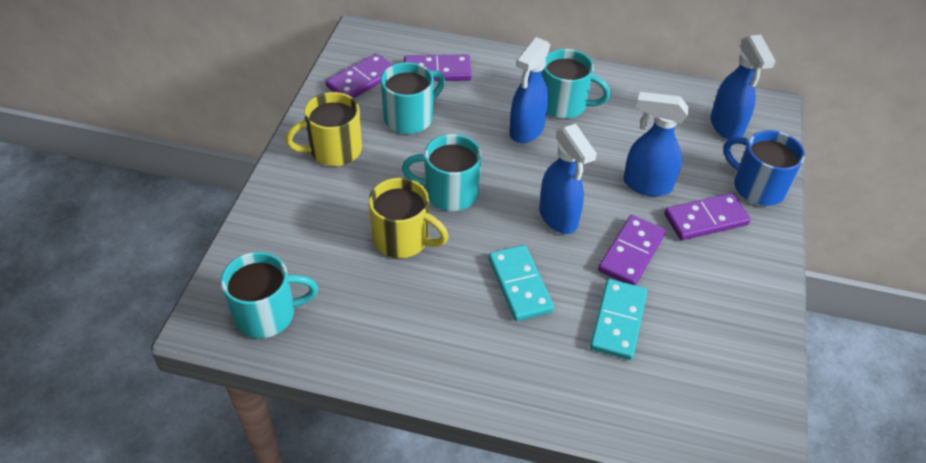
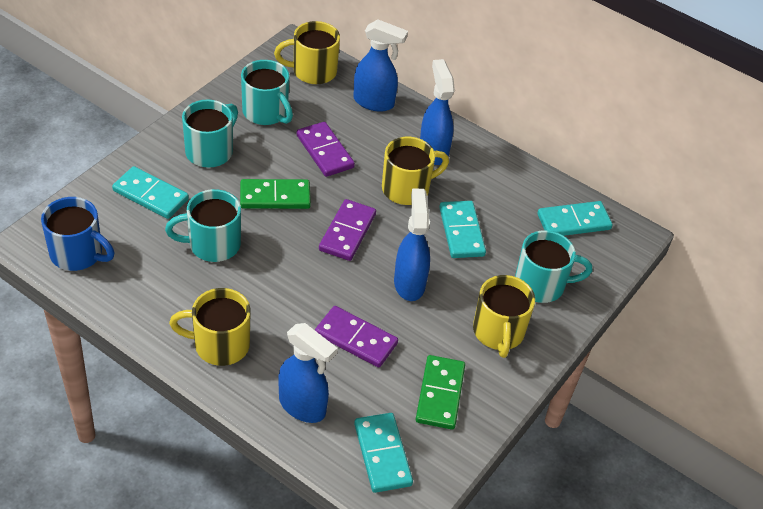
green domino: 0 -> 2
purple domino: 4 -> 3
turquoise domino: 2 -> 4
yellow mug: 2 -> 4

